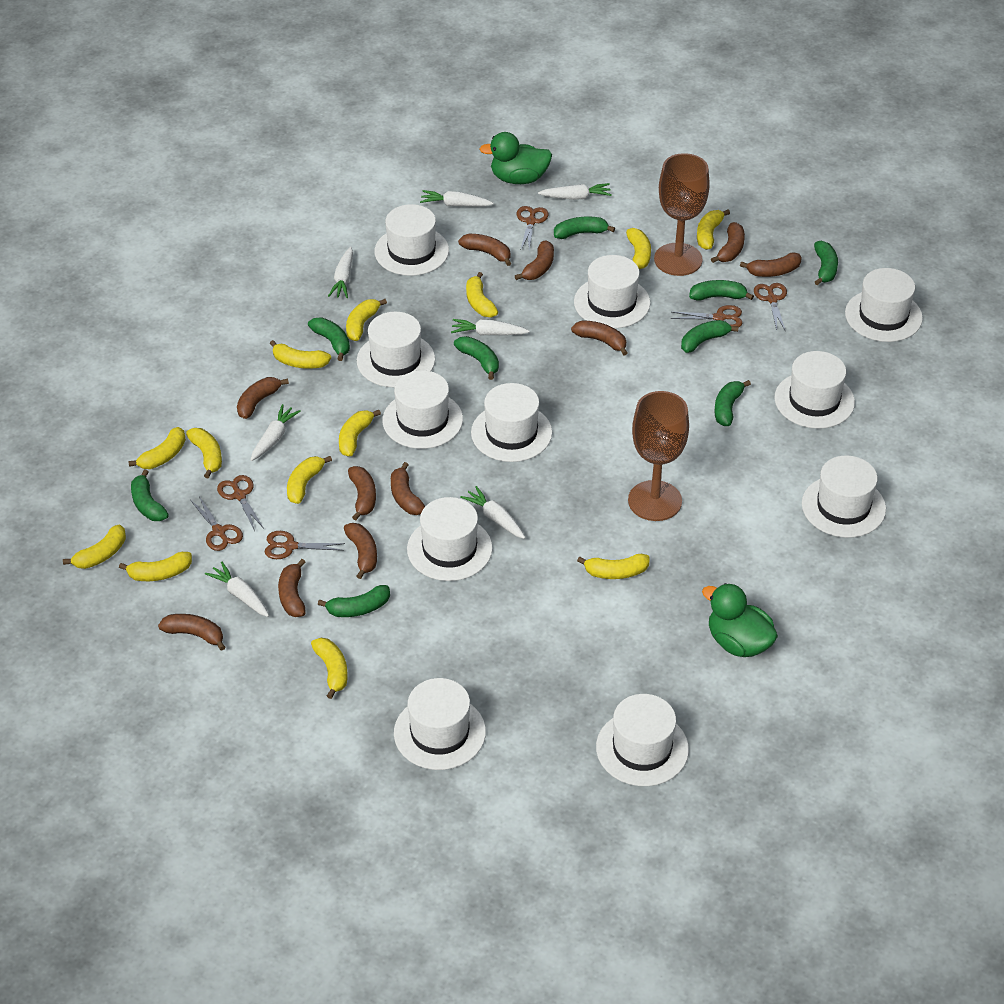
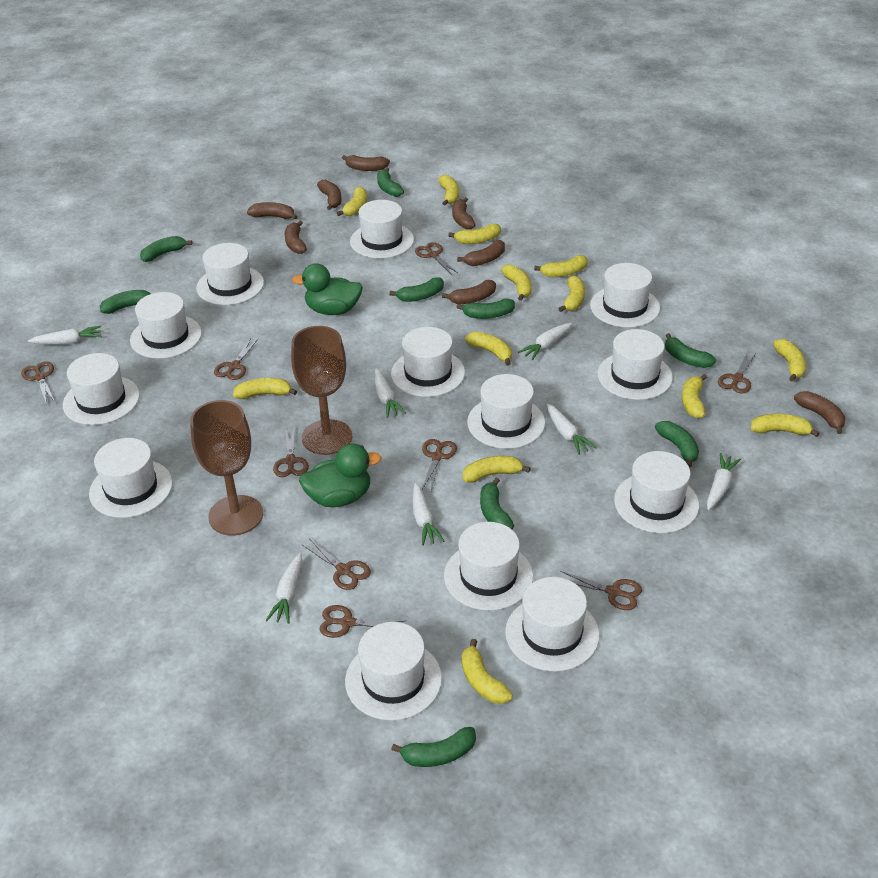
brown banana: 11 -> 8
brown scissors: 6 -> 9
white hat: 11 -> 13

